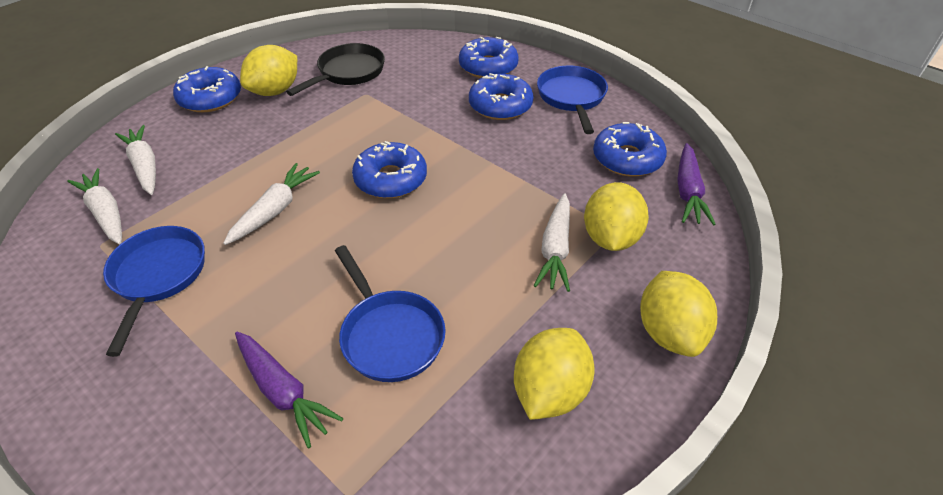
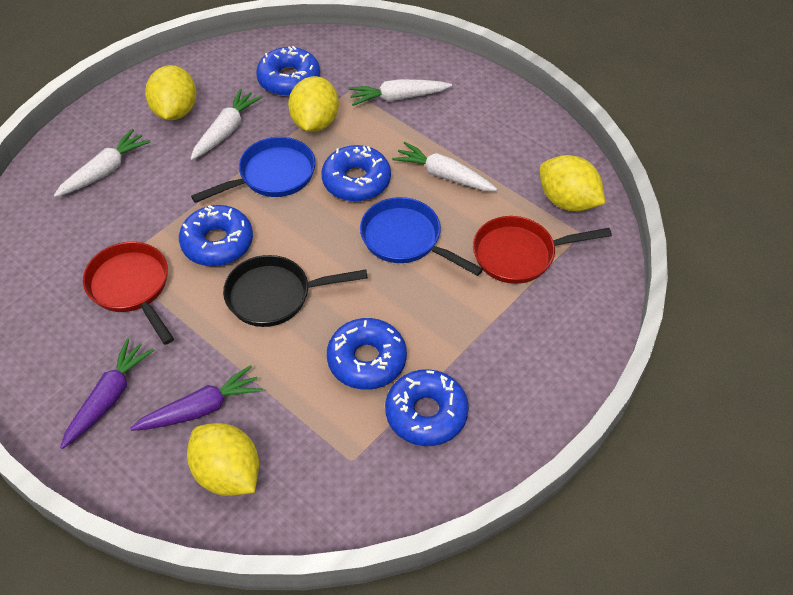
blue pan: 3 -> 2
red pan: 0 -> 2

